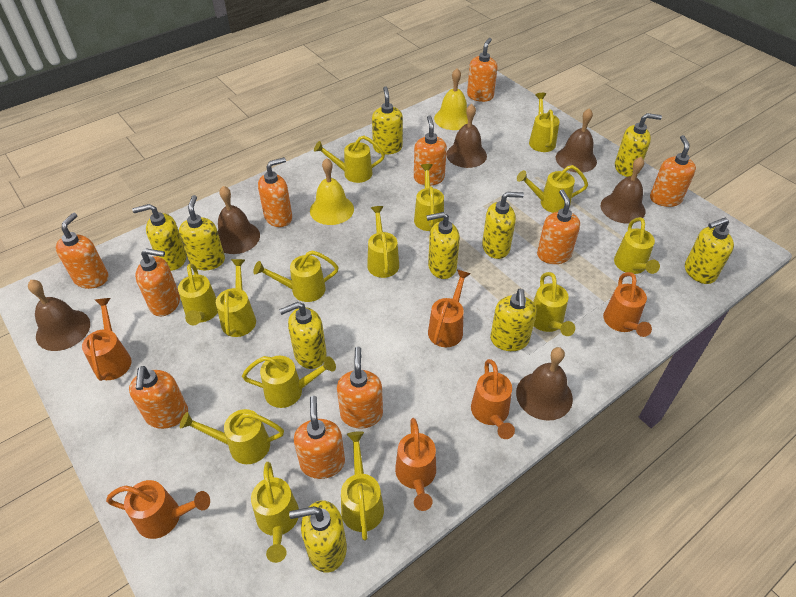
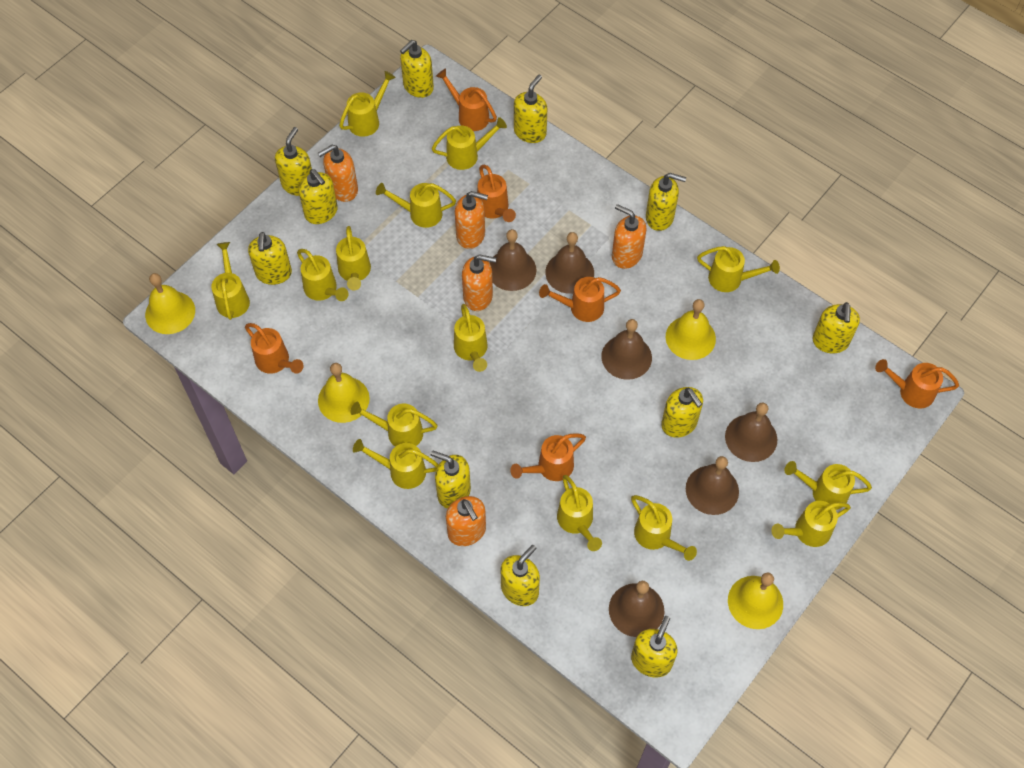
orange soap dispenser: 10 -> 5
yellow bell: 2 -> 4
yellow soap dispenser: 10 -> 11

